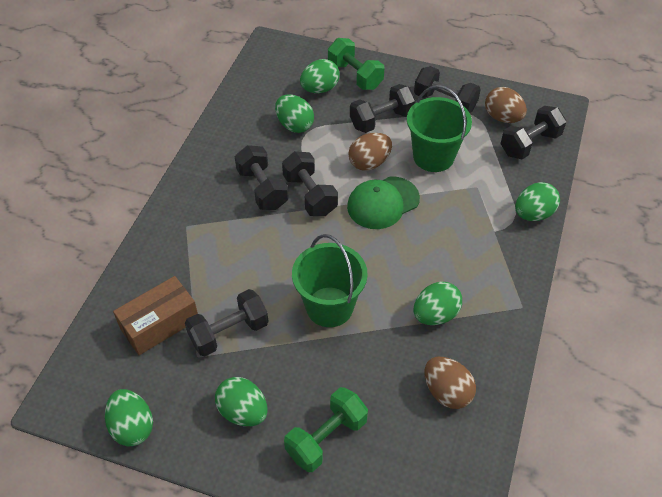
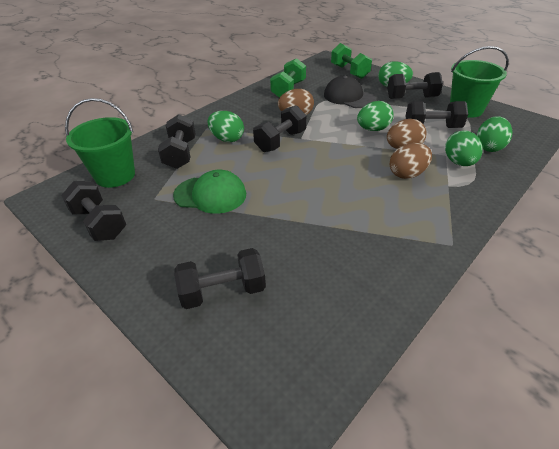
black cap: 0 -> 1
brown box: 1 -> 0
green egg: 6 -> 5

